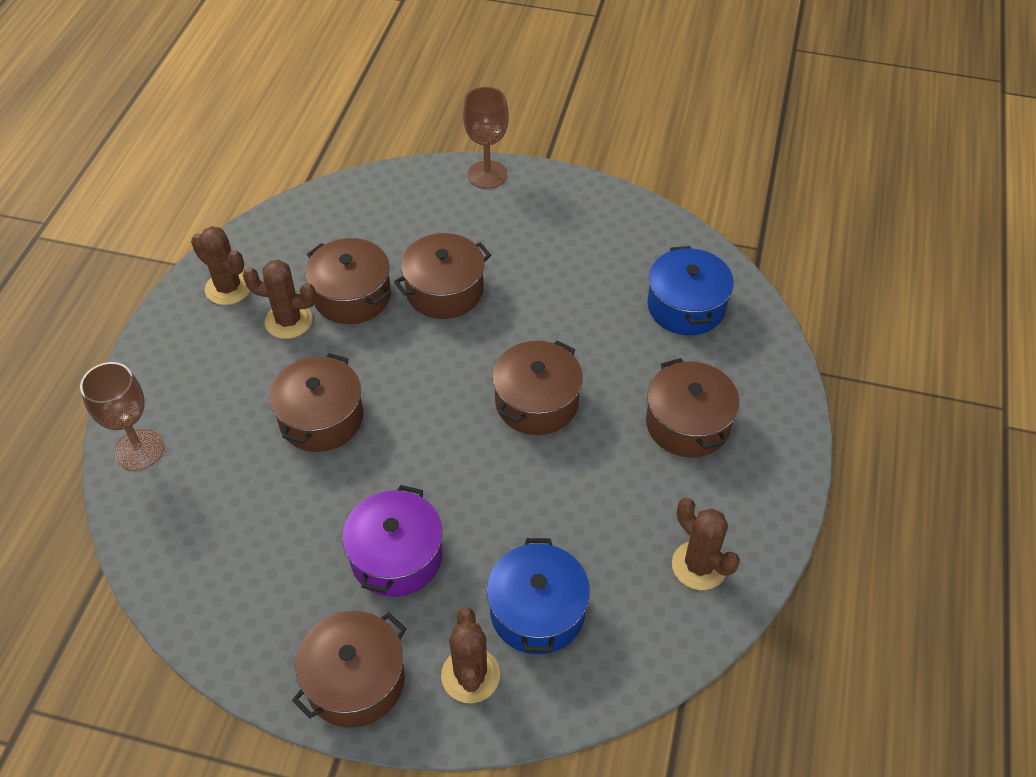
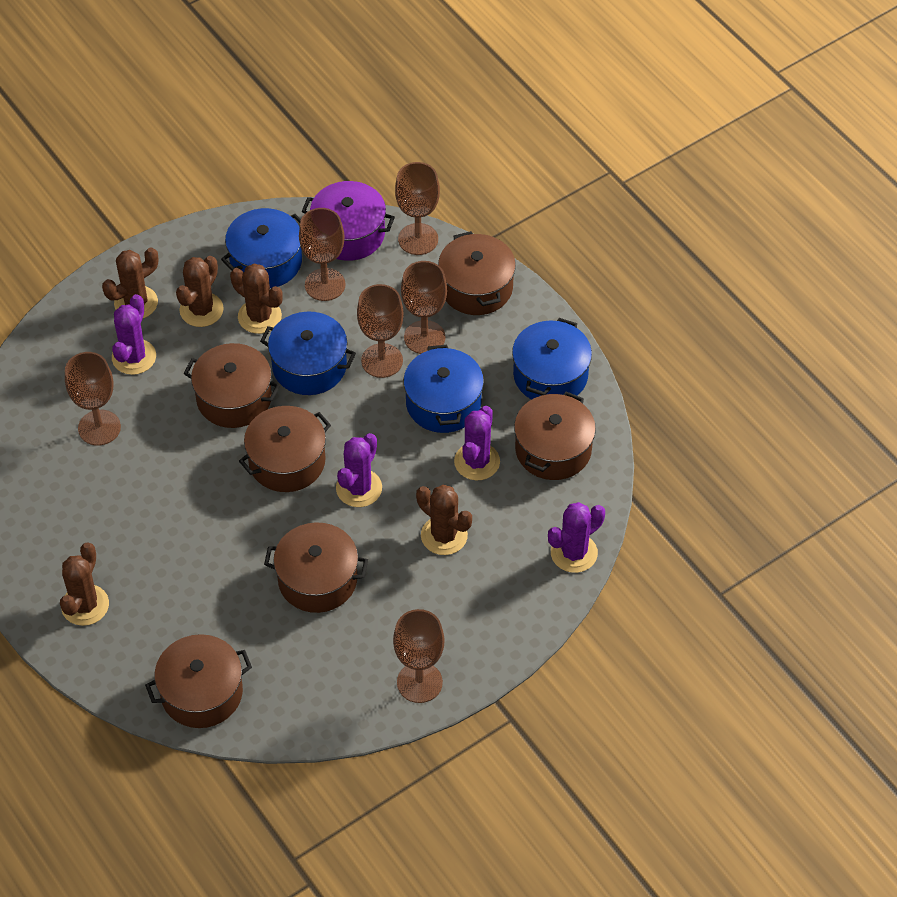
blue pot: 2 -> 4
brown cactus: 4 -> 5
brown goblet: 2 -> 6
purple cactus: 0 -> 4

